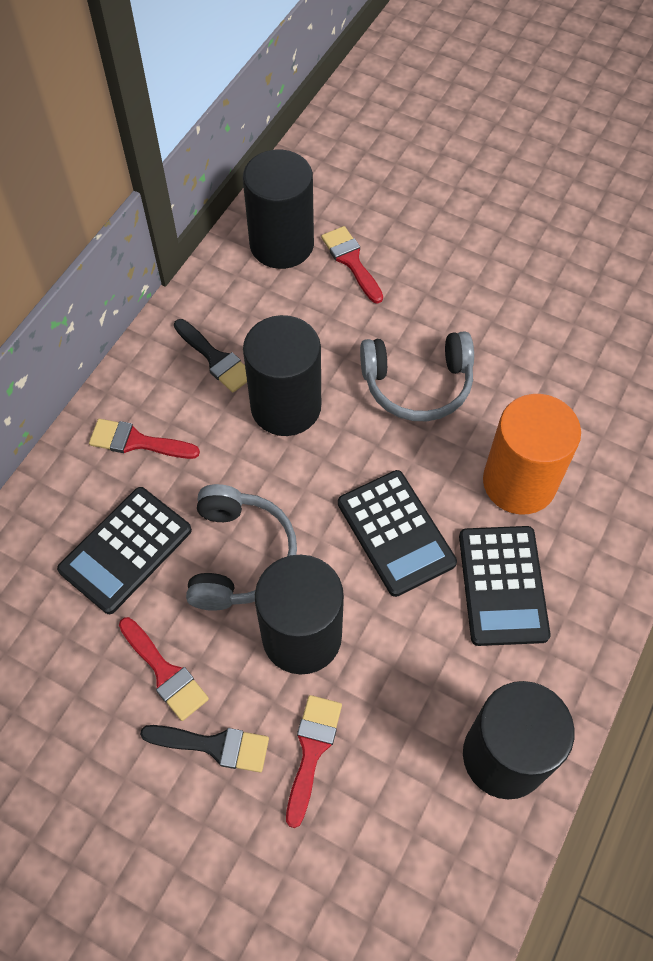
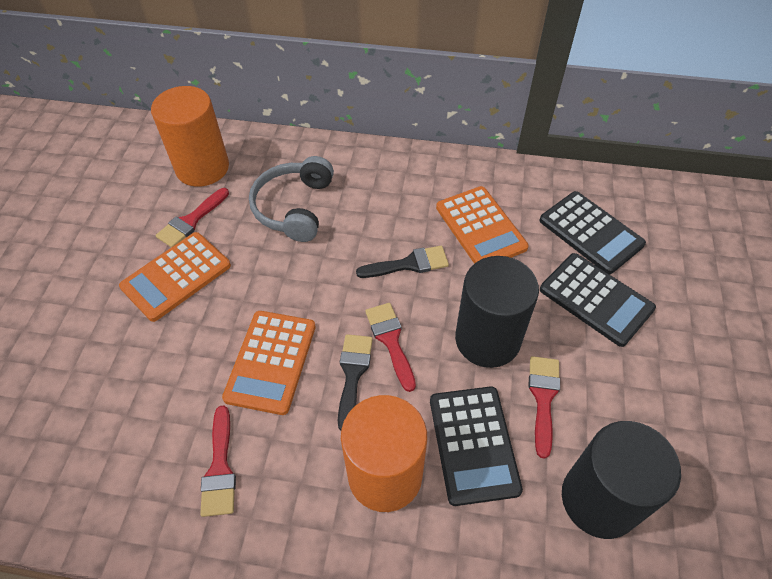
black cylinder: 4 -> 2
grey headphones: 2 -> 1
orange calculator: 0 -> 3
orange cylinder: 1 -> 2

